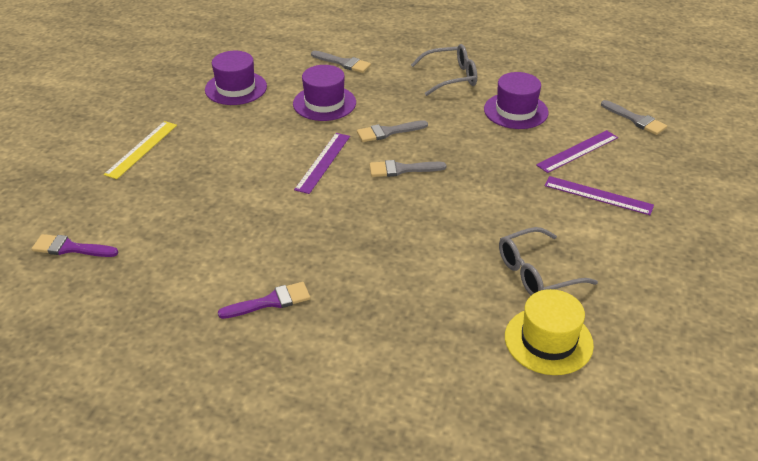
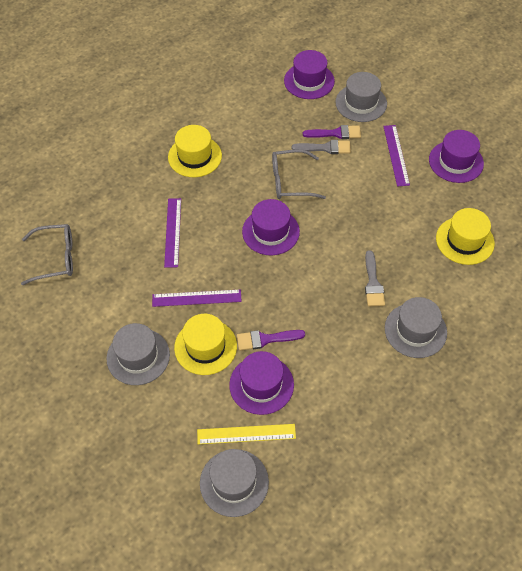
grey brush: 4 -> 2
grey hat: 0 -> 4
purple hat: 3 -> 4
yellow hat: 1 -> 3

